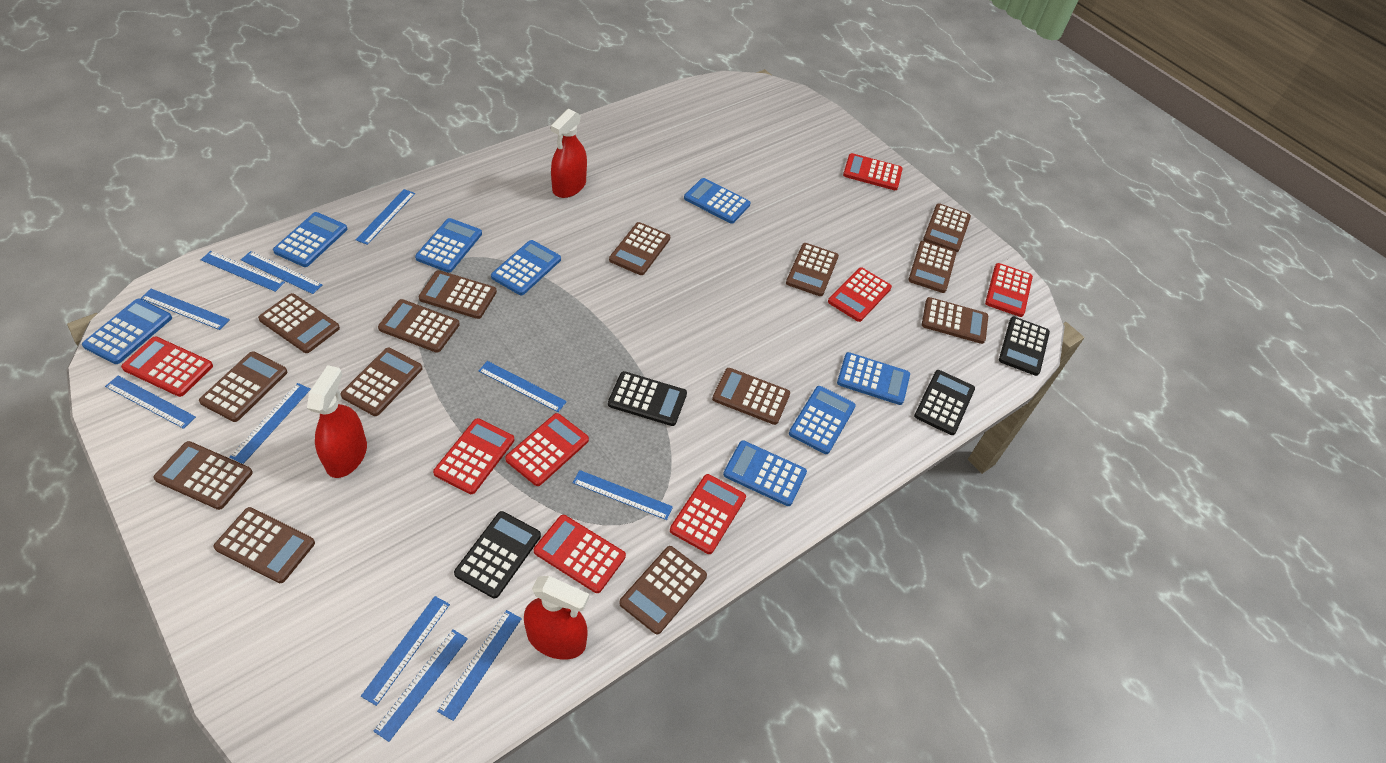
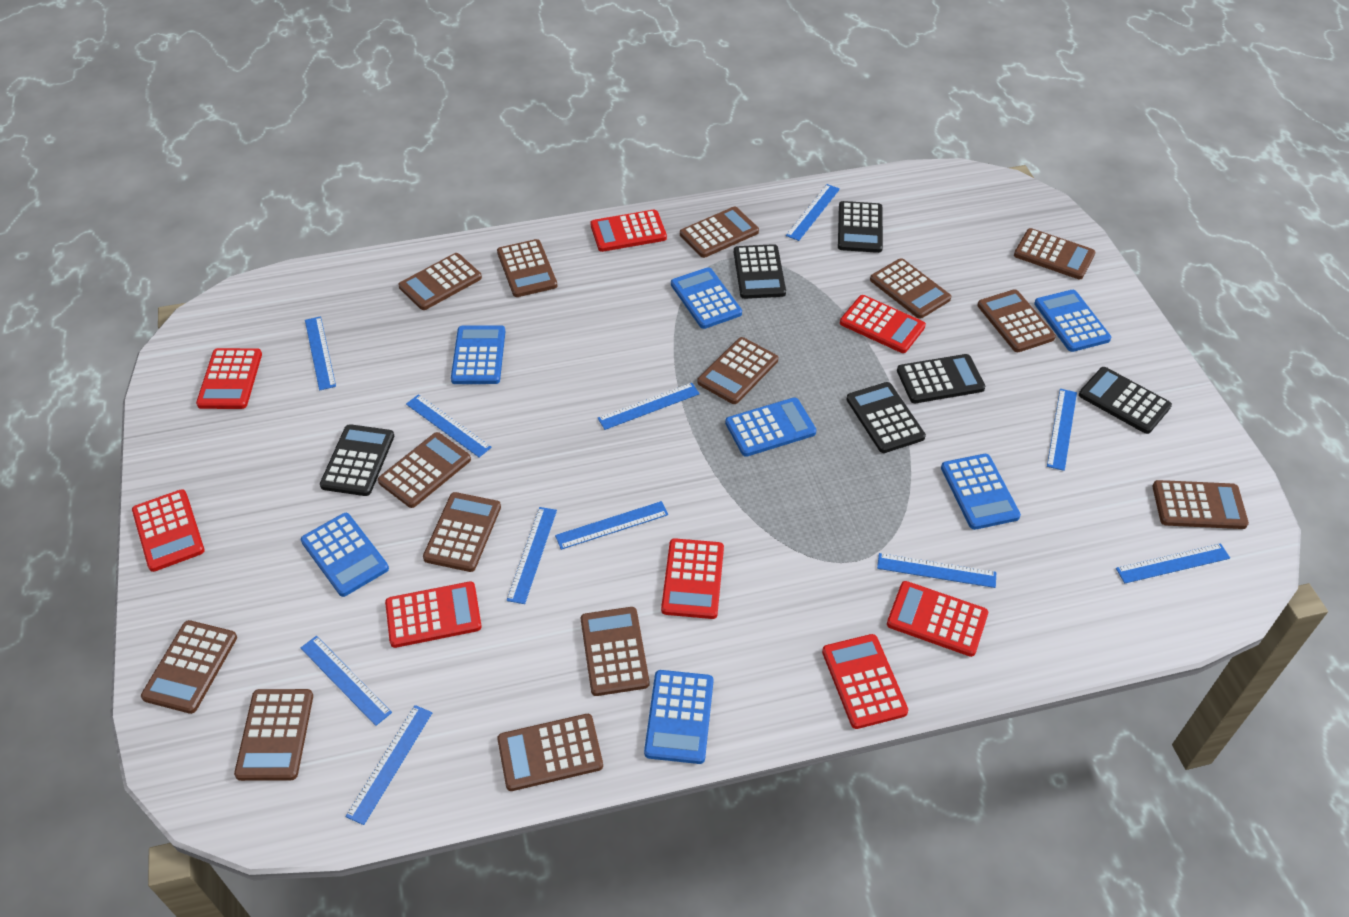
black calculator: 4 -> 6
blue calculator: 8 -> 7
red spray bottle: 3 -> 0

